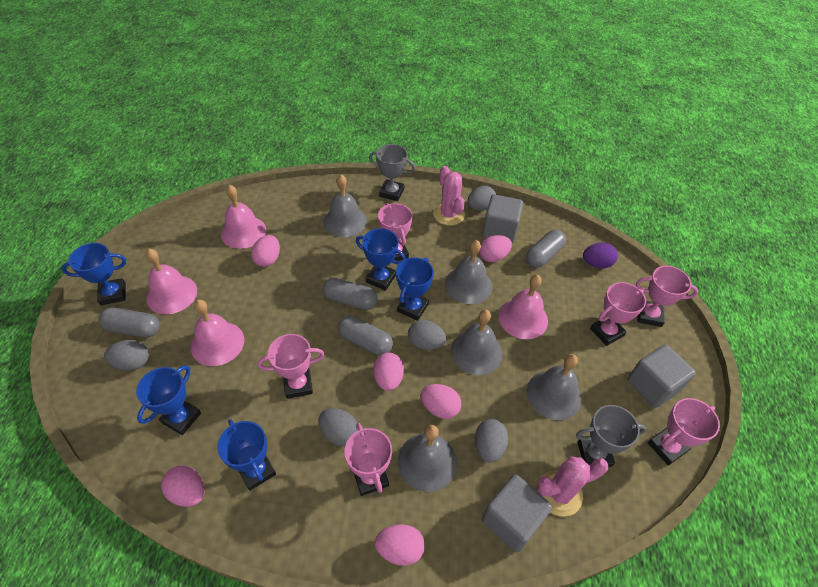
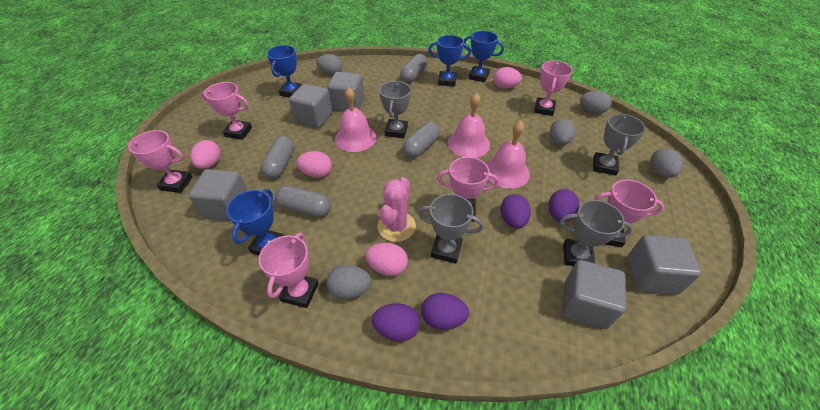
blue trophy: 5 -> 4
grey bell: 5 -> 0
grey cube: 3 -> 5
grey trophy: 2 -> 4
pink bell: 4 -> 3
pink cactus: 2 -> 1
pink egg: 6 -> 4
purple egg: 1 -> 4

